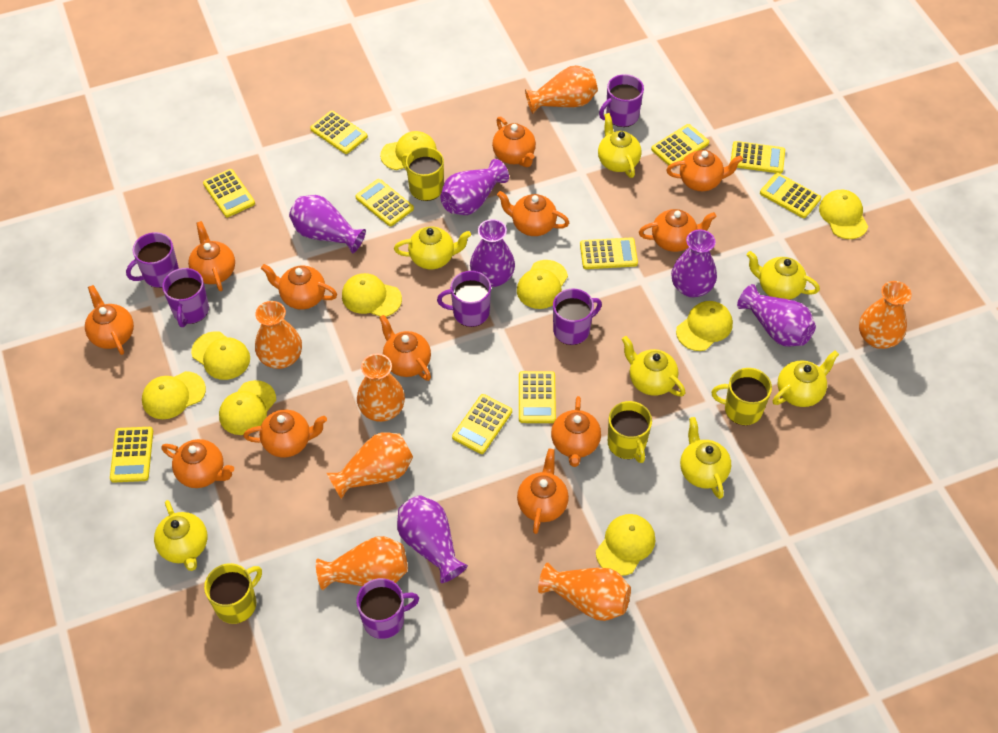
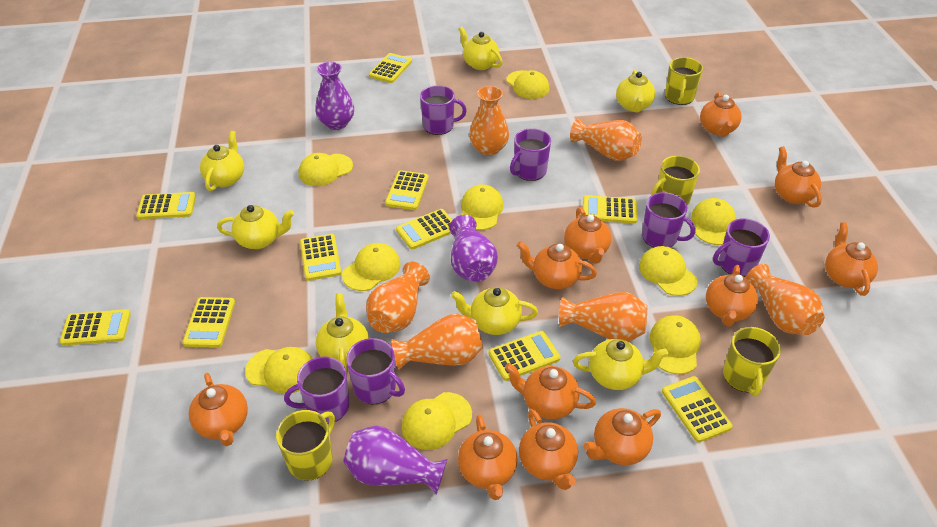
orange teapot: 12 -> 11
orange vase: 7 -> 6
purple vase: 6 -> 3

